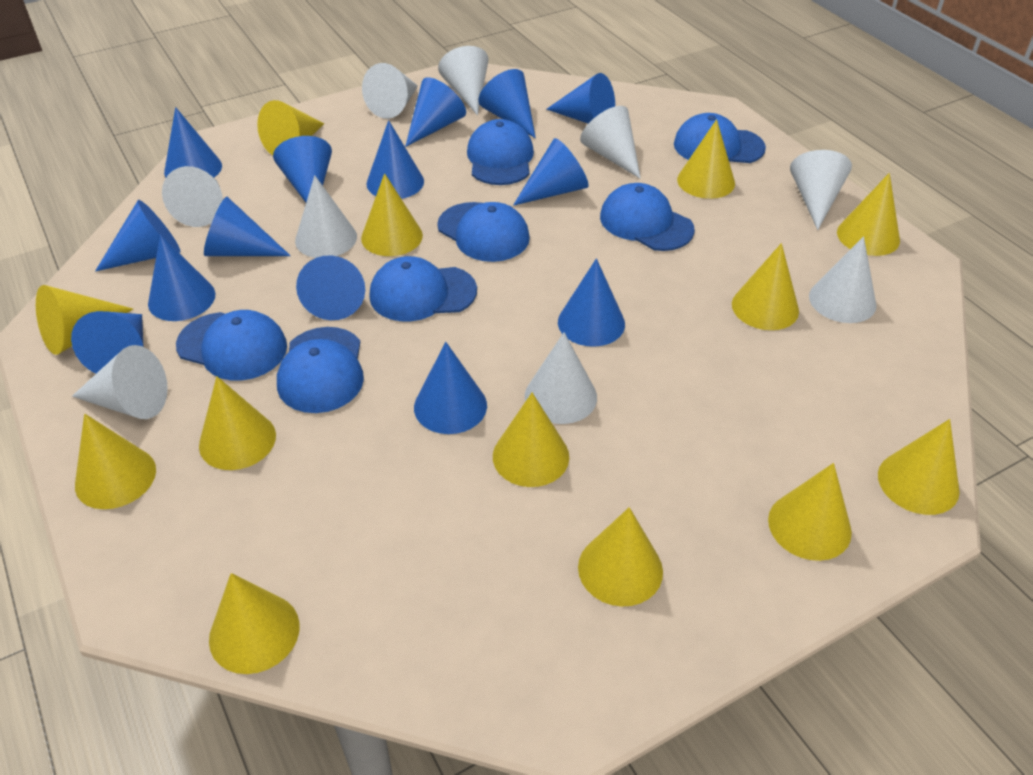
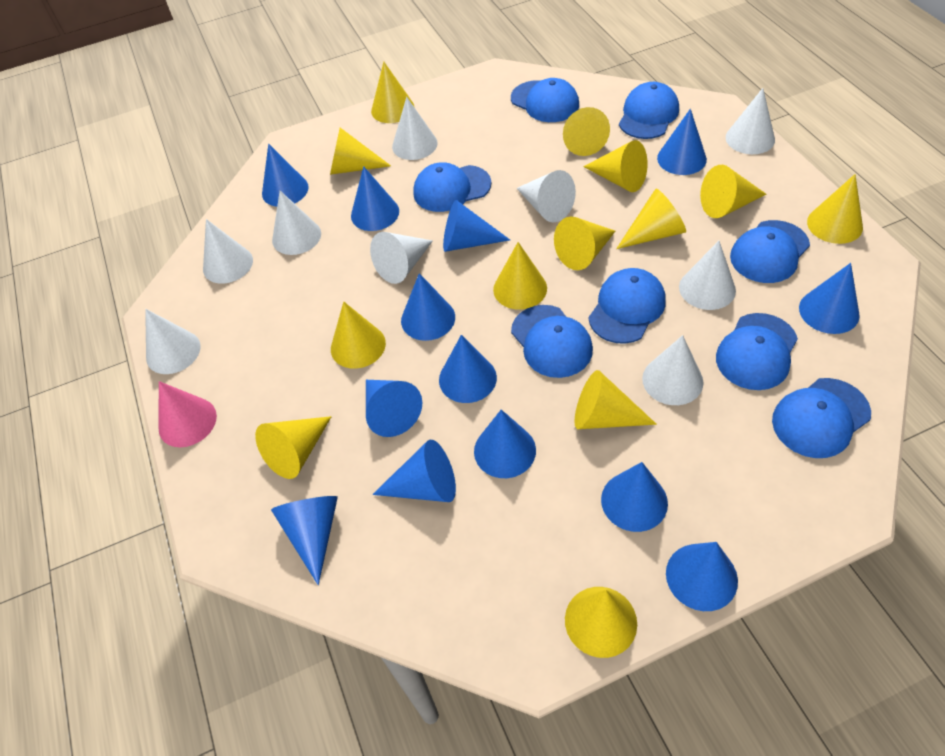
blue cap: 7 -> 8
blue cone: 14 -> 13
pink cone: 0 -> 1

